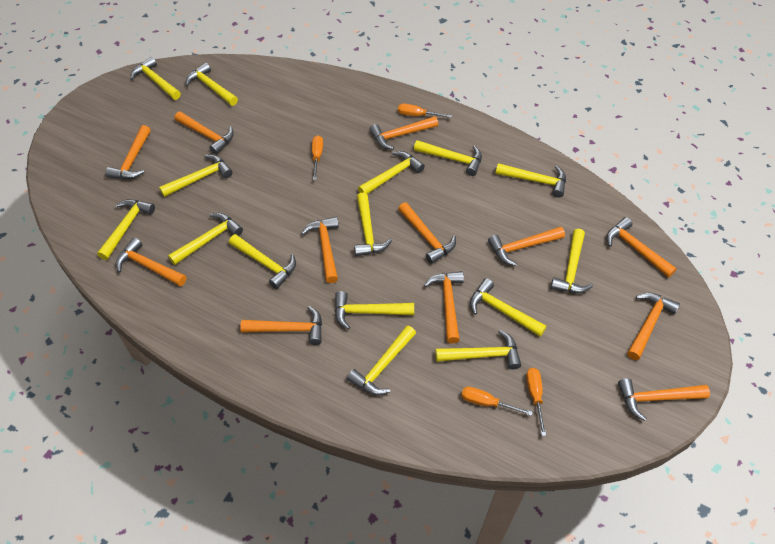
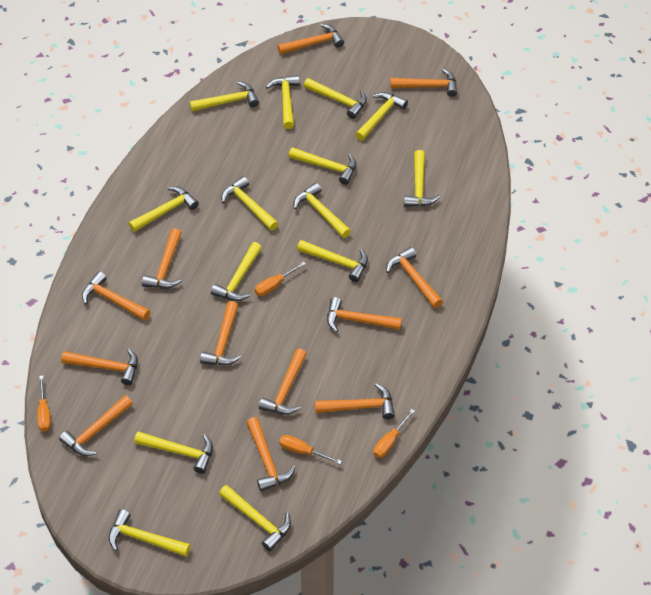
yellow hammer: 15 -> 14

